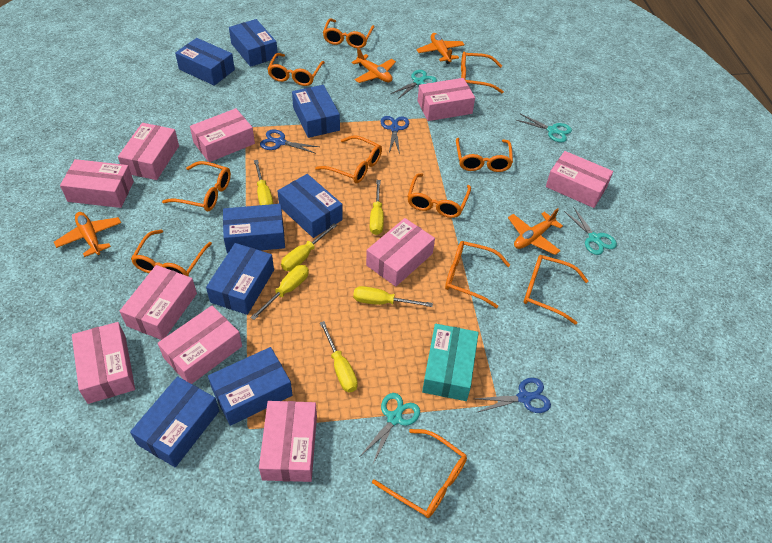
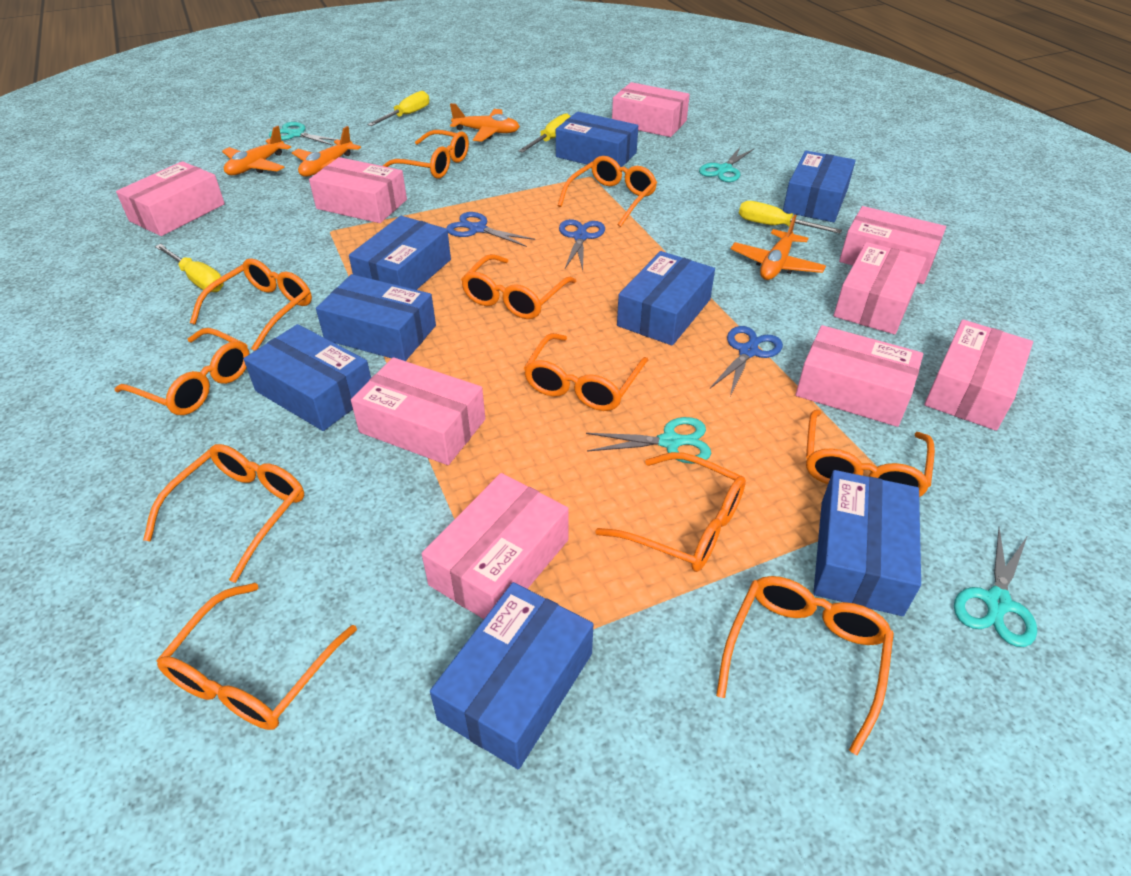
pink box: 10 -> 9
turquoise box: 1 -> 0
yellow screwdriver: 6 -> 4

